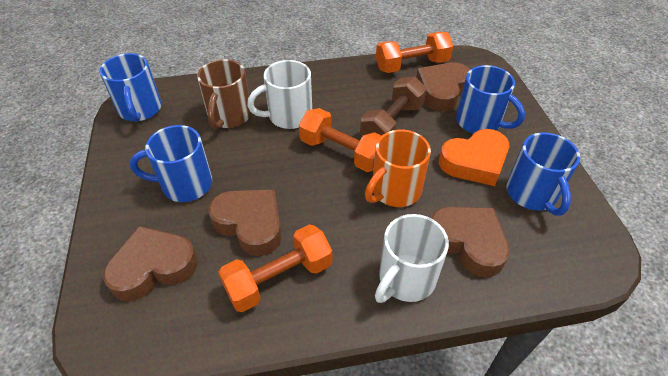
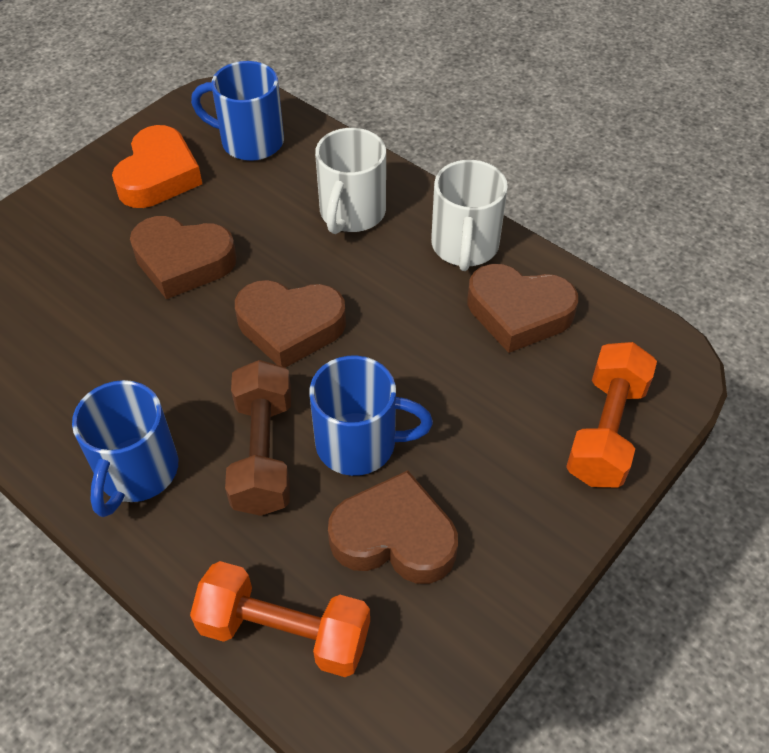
blue mug: 4 -> 3
brown mug: 1 -> 0
orange dumbbell: 3 -> 2
orange mug: 1 -> 0

